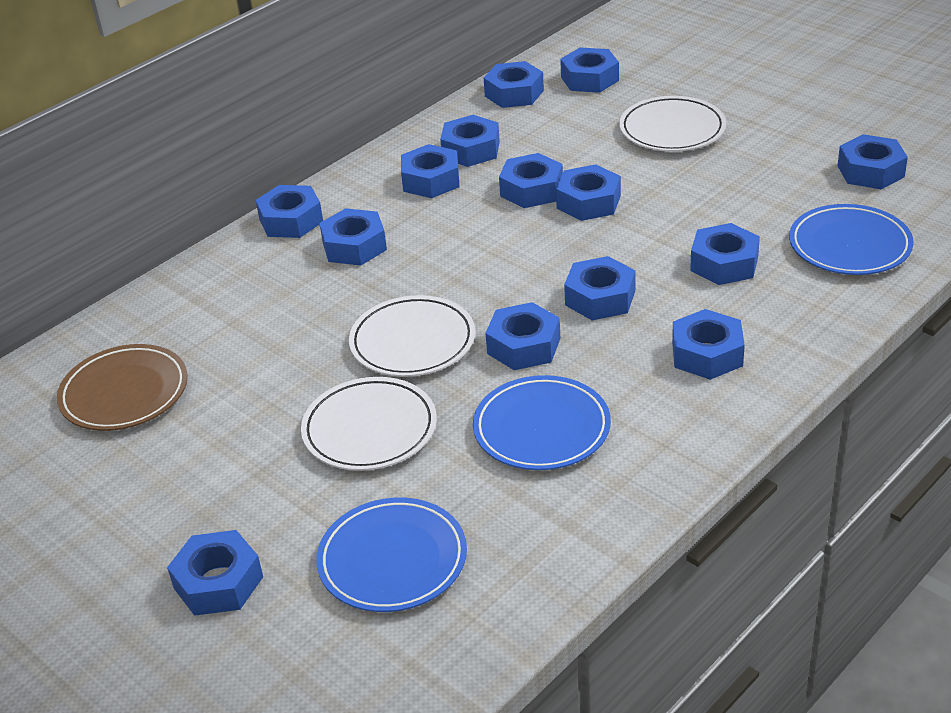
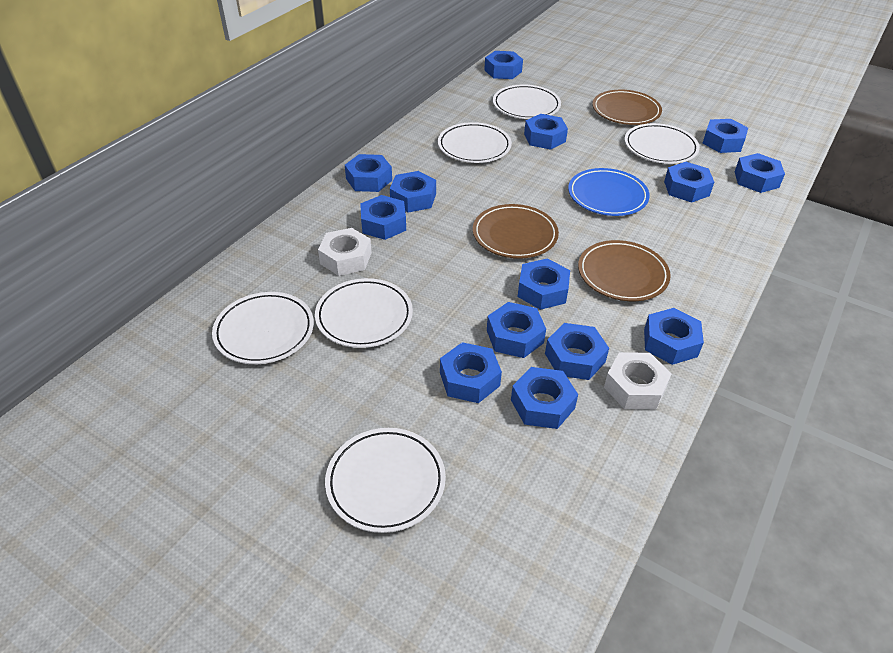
blue plate: 3 -> 1
brown plate: 1 -> 3
white nut: 0 -> 2
white plate: 3 -> 6

